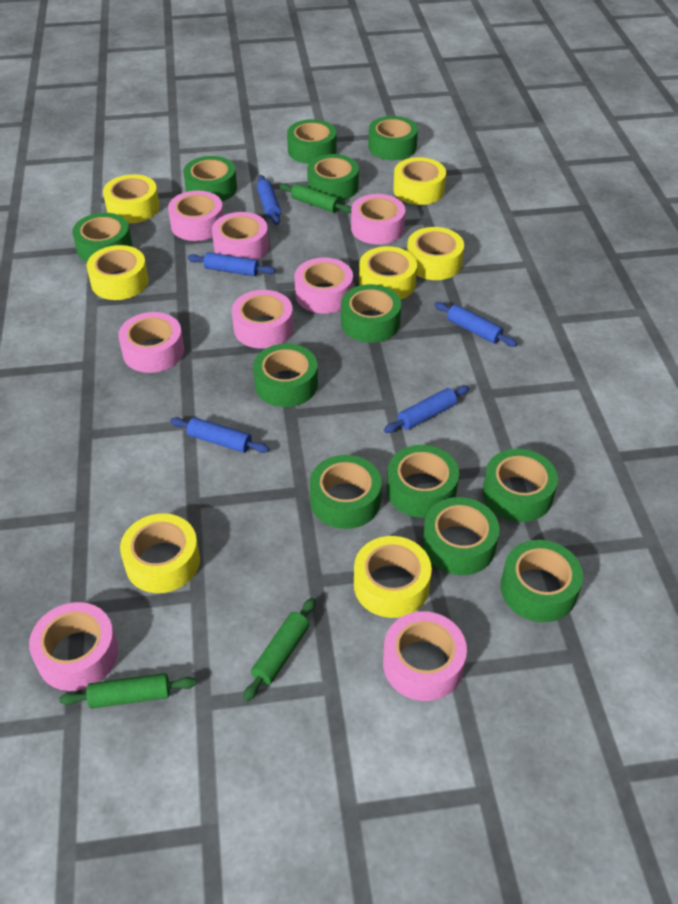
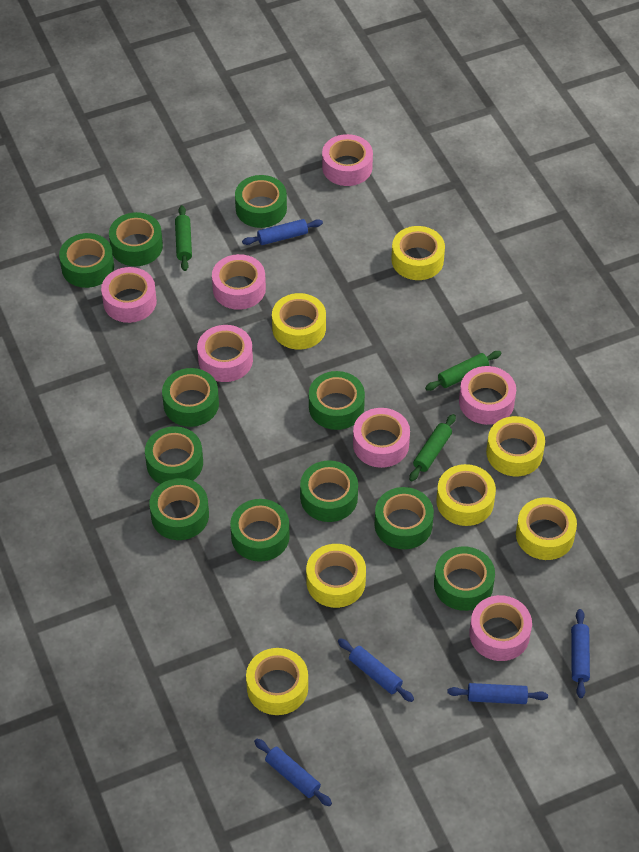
green tape: 12 -> 11
pink tape: 8 -> 7

